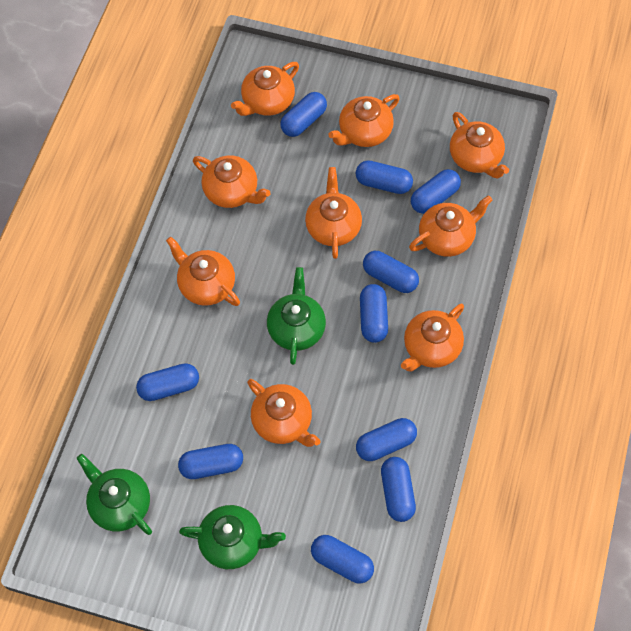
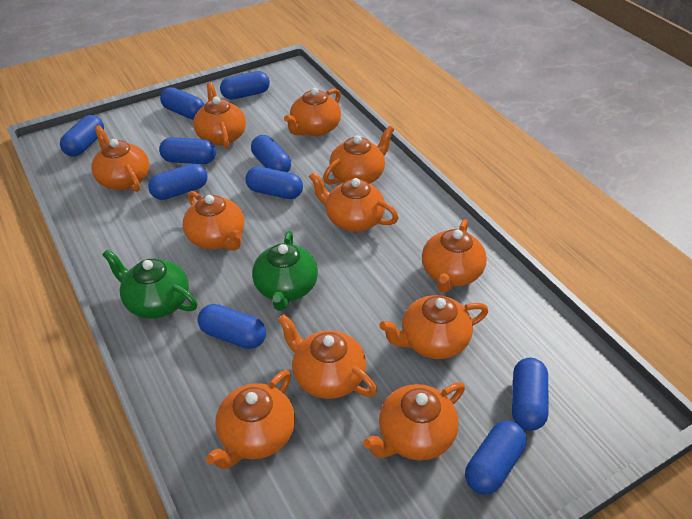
green teapot: 3 -> 2
orange teapot: 9 -> 11

